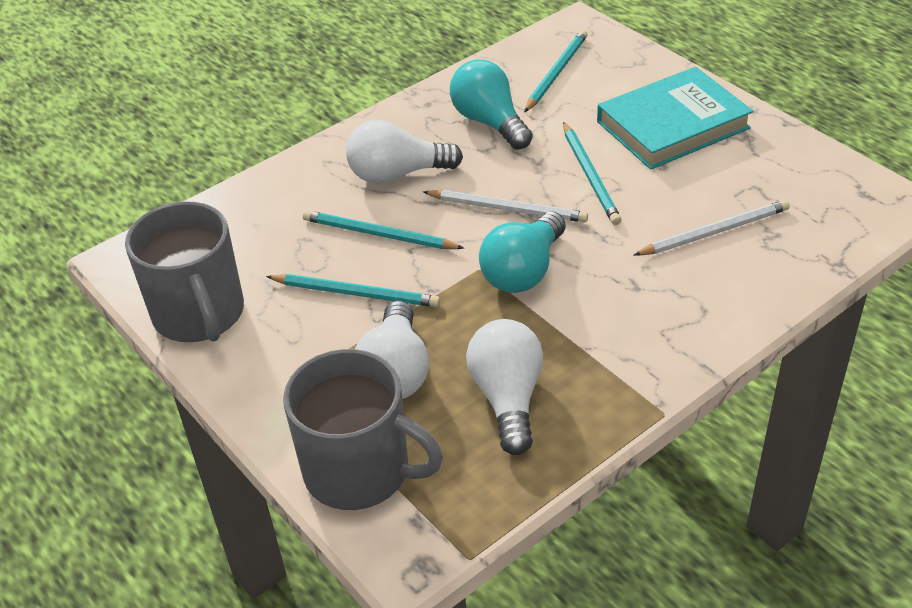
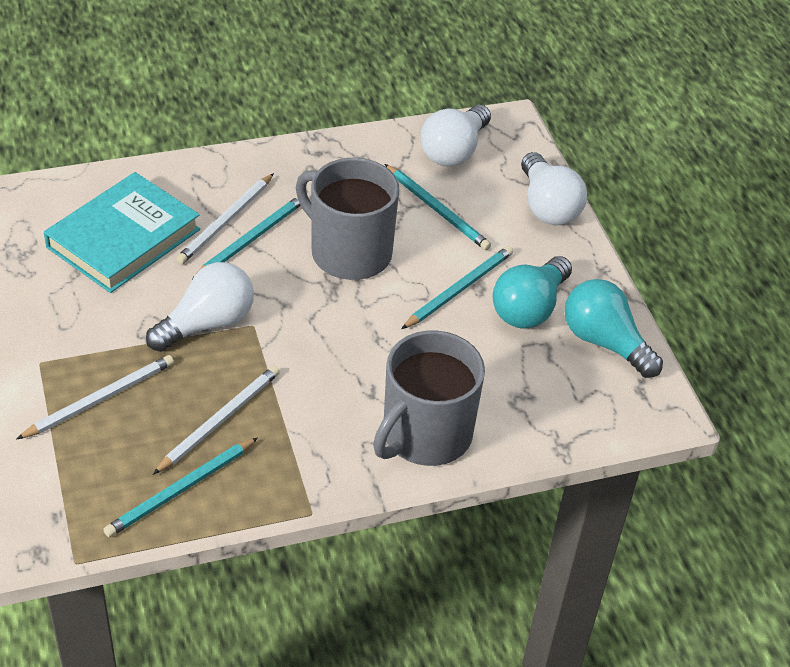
white pencil: 2 -> 3

